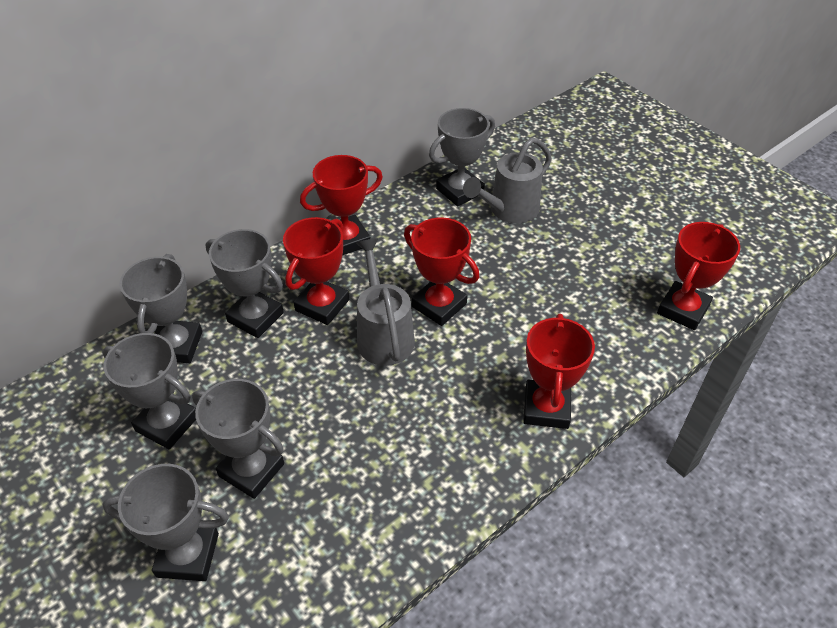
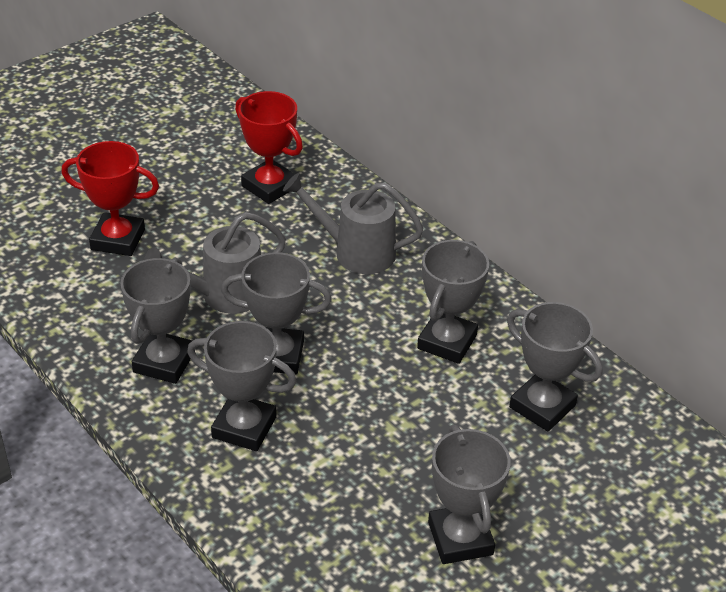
red trophy: 5 -> 2

